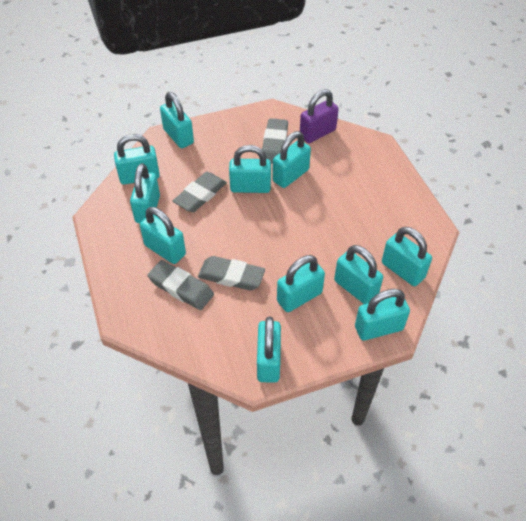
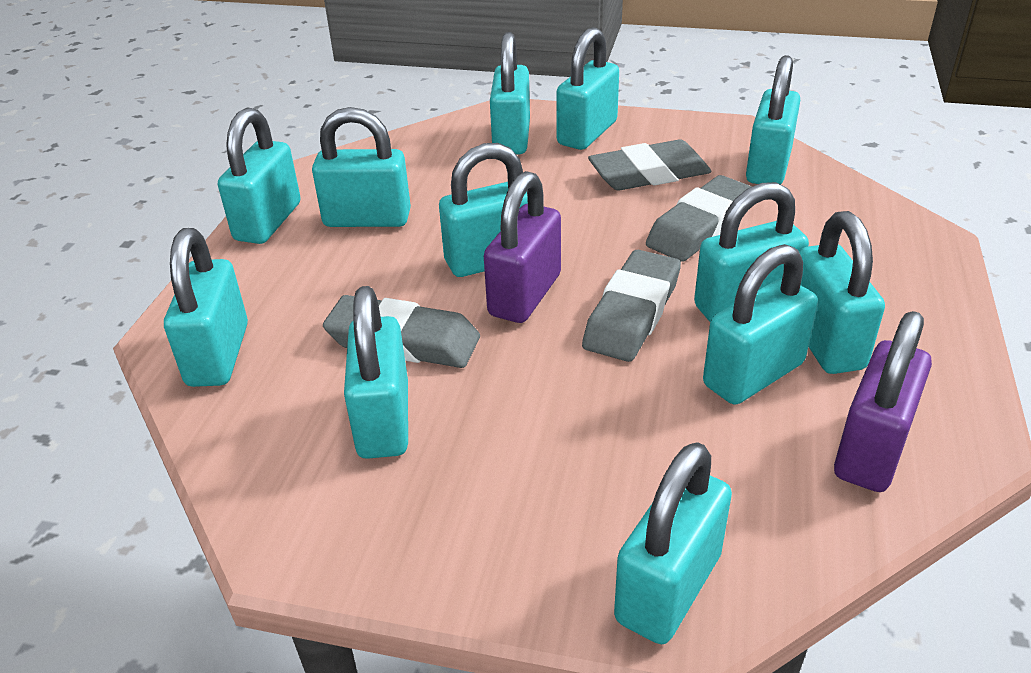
purple padlock: 1 -> 2
turquoise padlock: 11 -> 12

